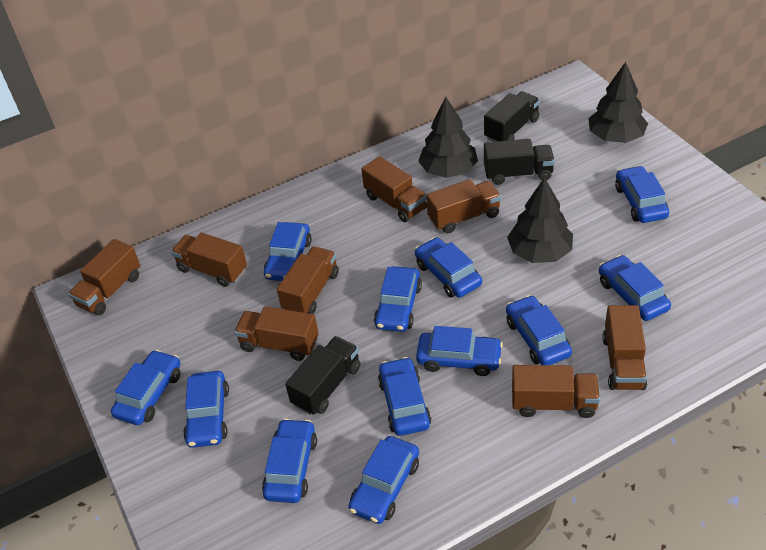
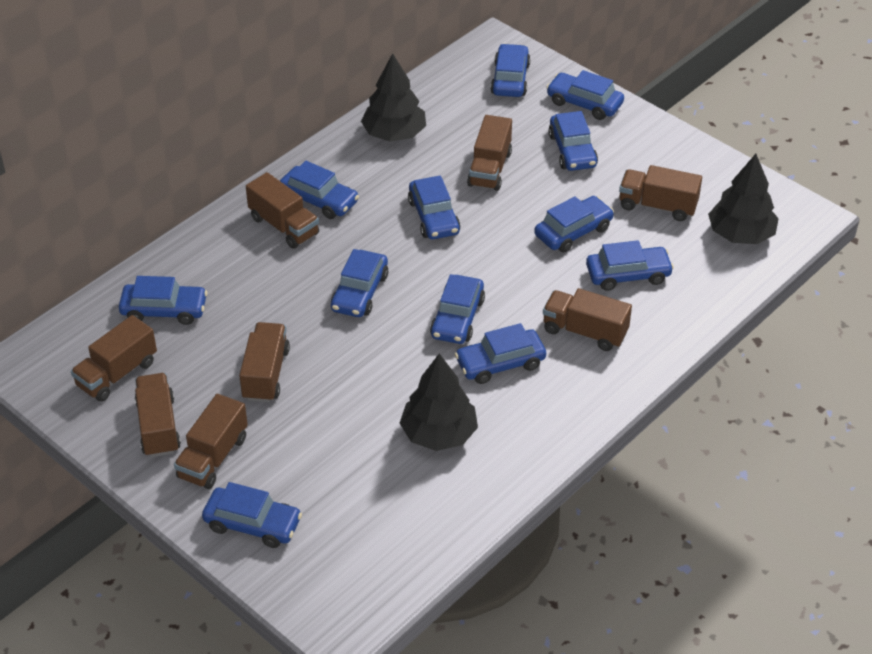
black truck: 3 -> 0

